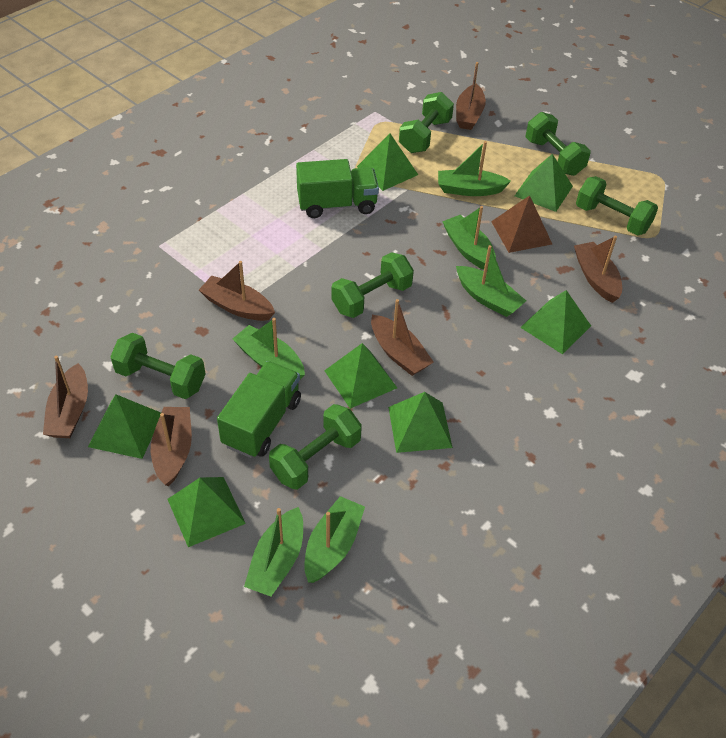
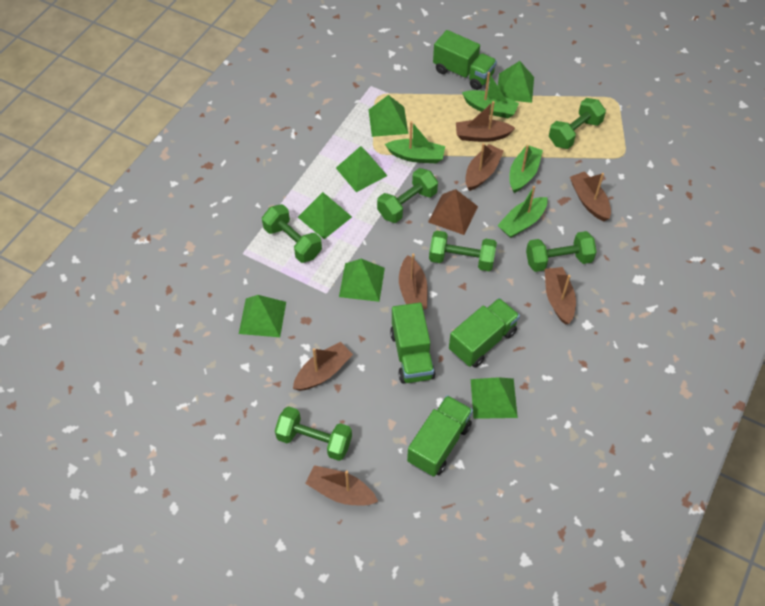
brown boat: 6 -> 7
green boat: 6 -> 4
green truck: 2 -> 4

